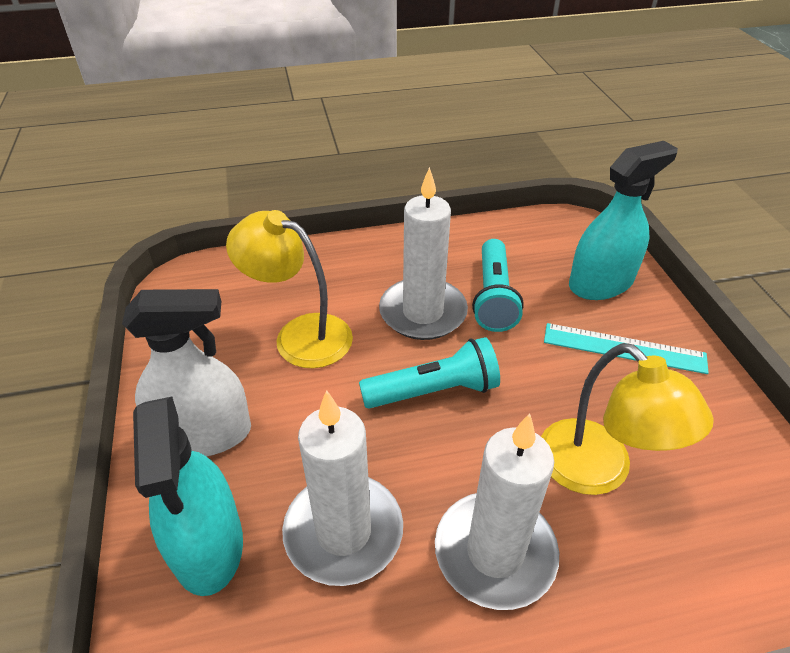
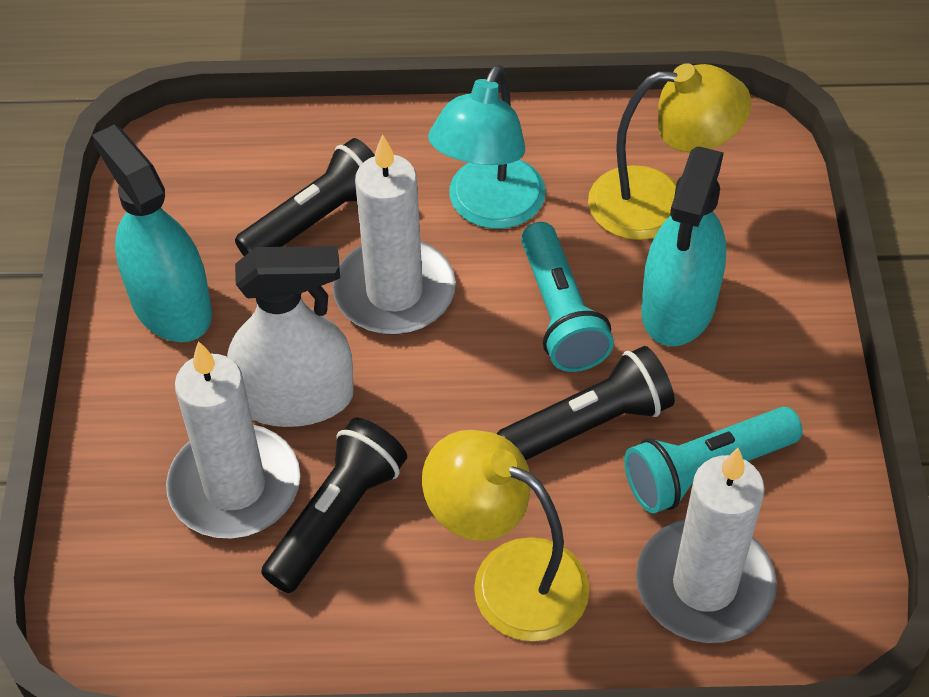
black flashlight: 0 -> 3
turquoise lamp: 0 -> 1
turquoise ruler: 1 -> 0

